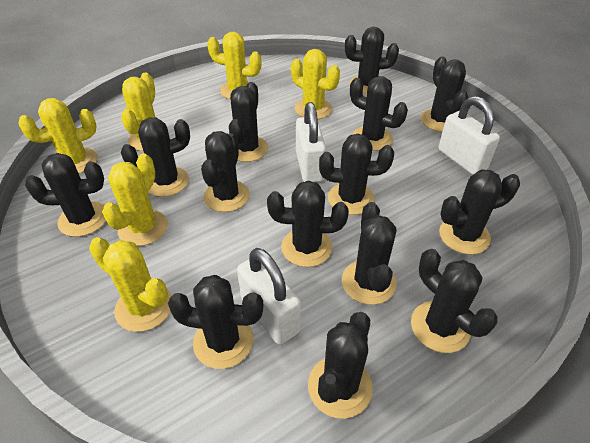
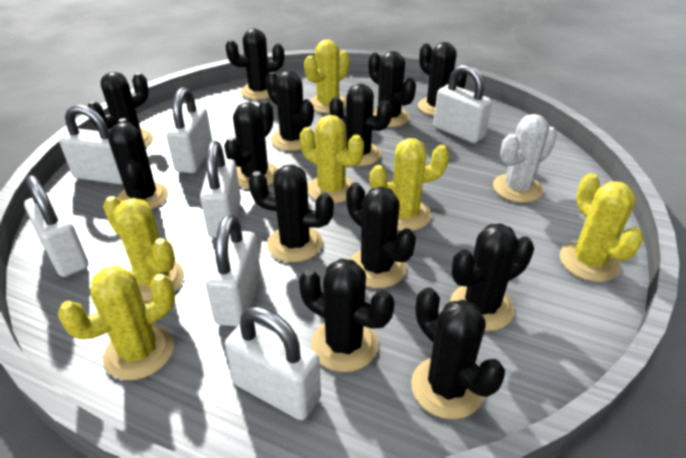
black cactus: 14 -> 13
white cactus: 0 -> 1
white padlock: 3 -> 7

